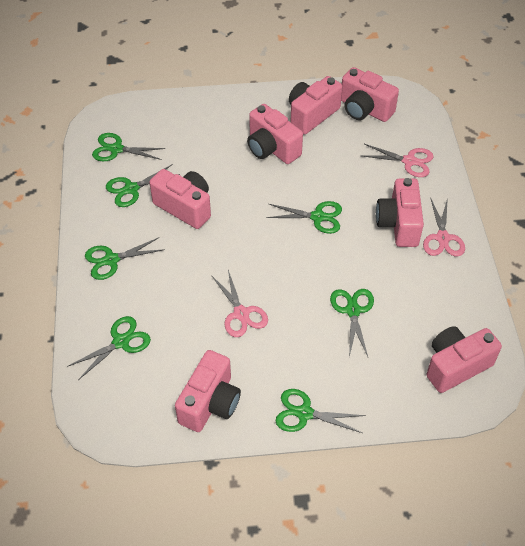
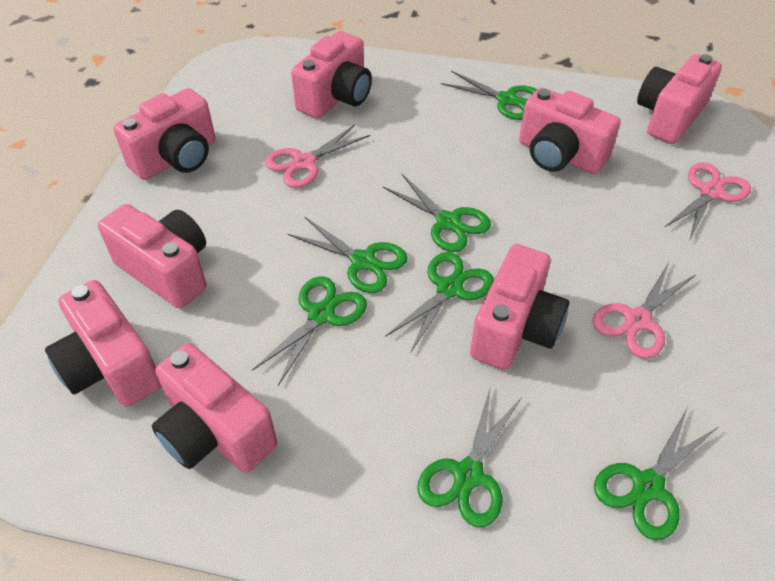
pink camera: 7 -> 8

